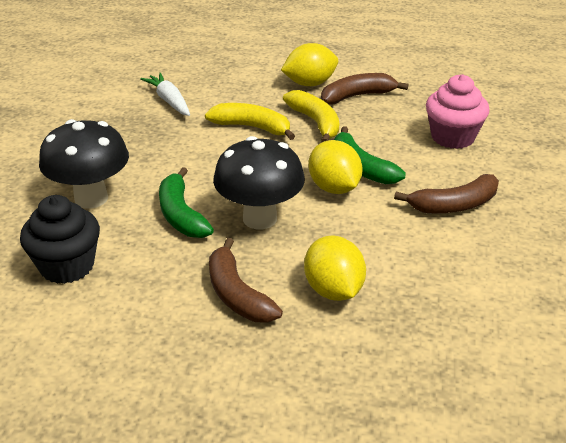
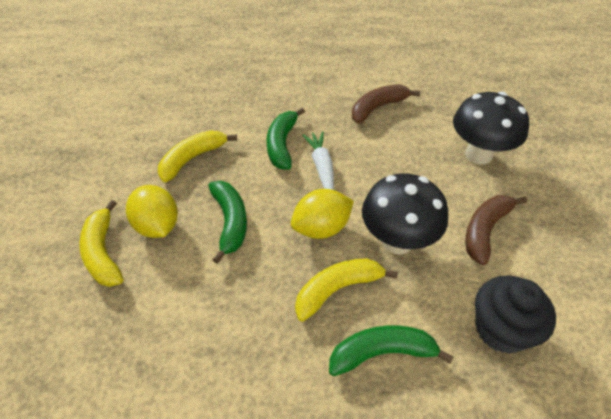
brown banana: 3 -> 2
green banana: 2 -> 3
pink cupcake: 1 -> 0
yellow banana: 2 -> 3
yellow lemon: 3 -> 2

